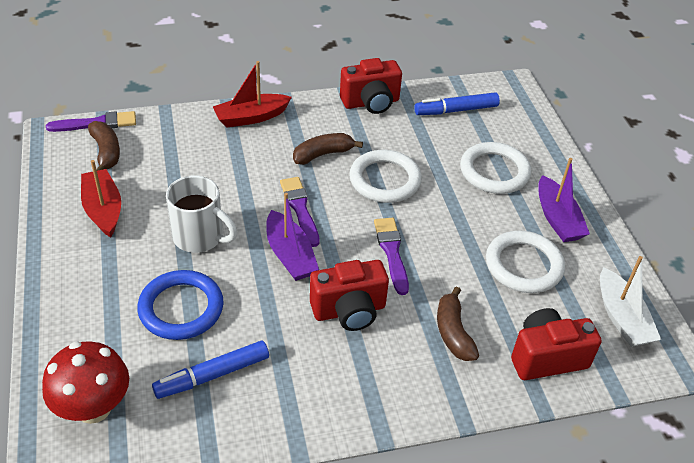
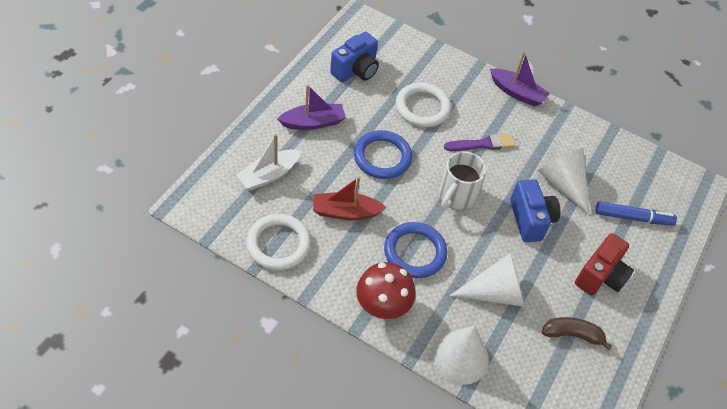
blue camera: 0 -> 2
blue marker: 2 -> 1
blue ring: 1 -> 2
brown banana: 3 -> 1
purple brush: 3 -> 1
red boat: 2 -> 1
red camera: 3 -> 1
white cone: 0 -> 3
white ring: 3 -> 2

